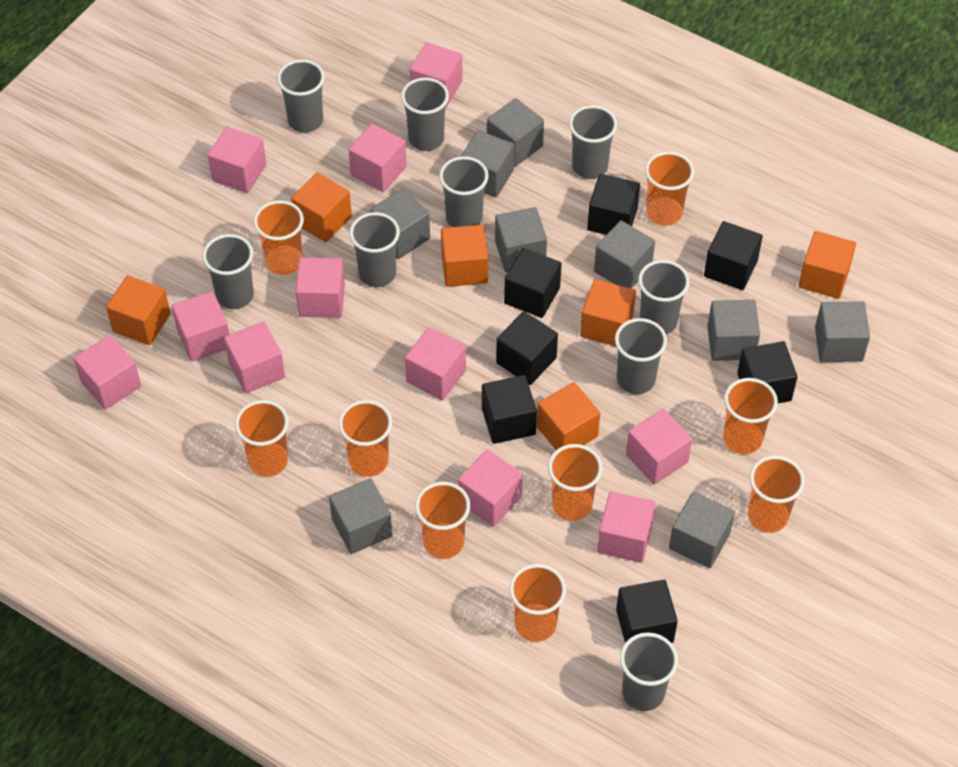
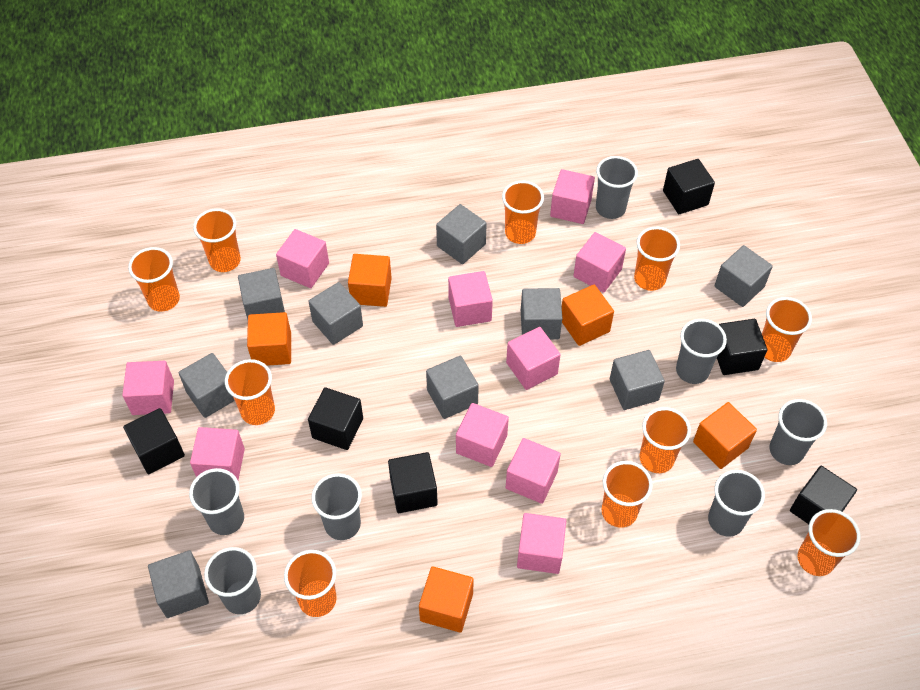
black cube: 7 -> 6
grey cup: 9 -> 7
orange cube: 6 -> 5
orange cup: 9 -> 10
pink cube: 11 -> 10

